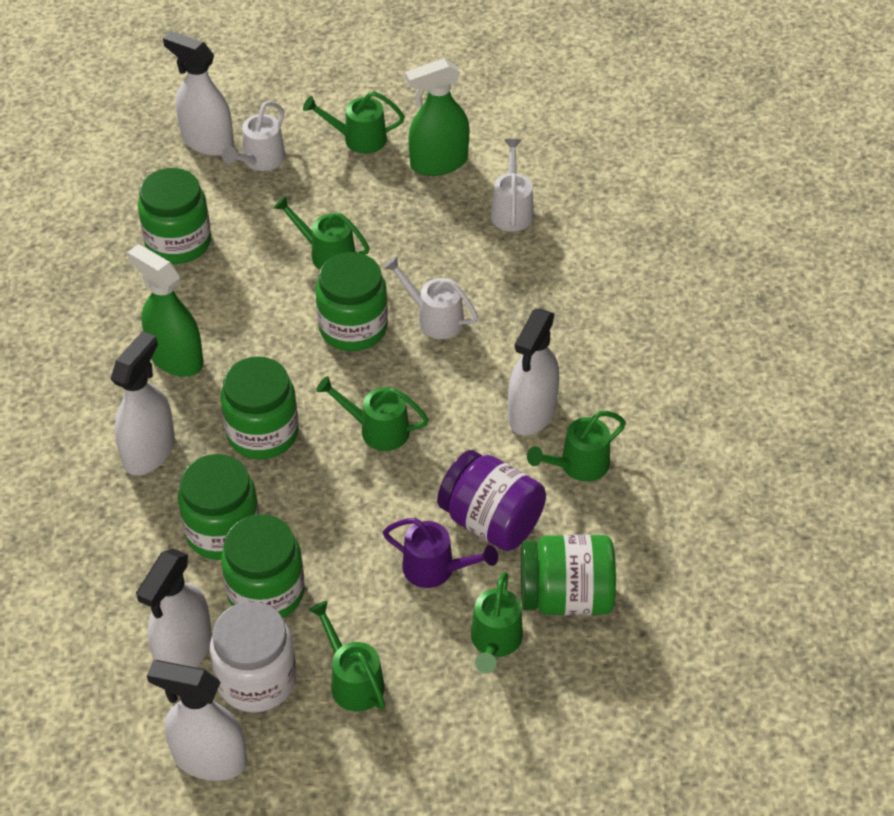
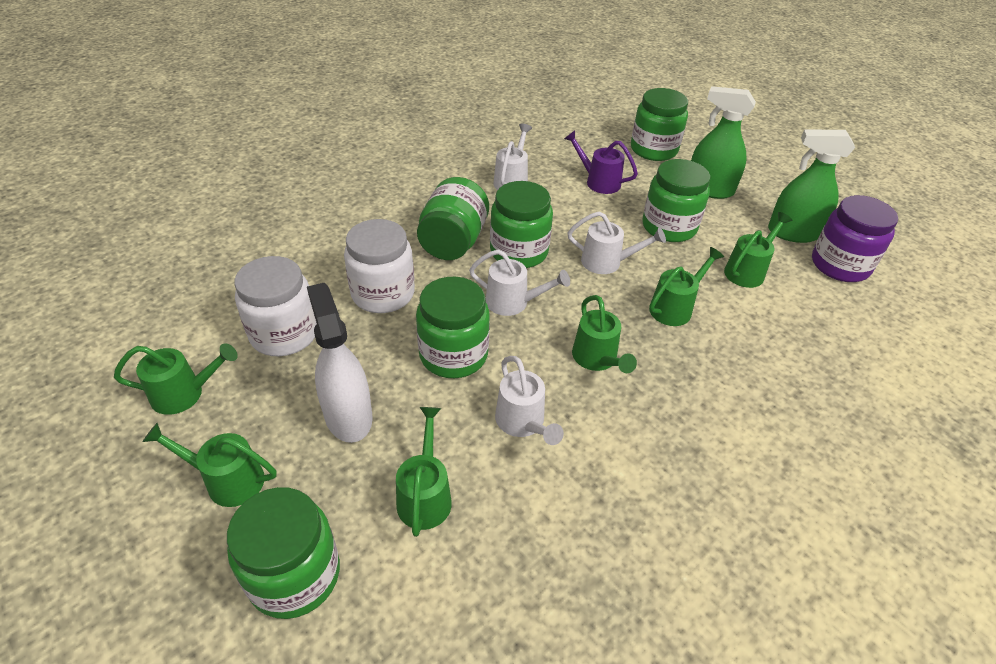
white jar: 1 -> 2
white spray bottle: 5 -> 1
white watering can: 3 -> 4

